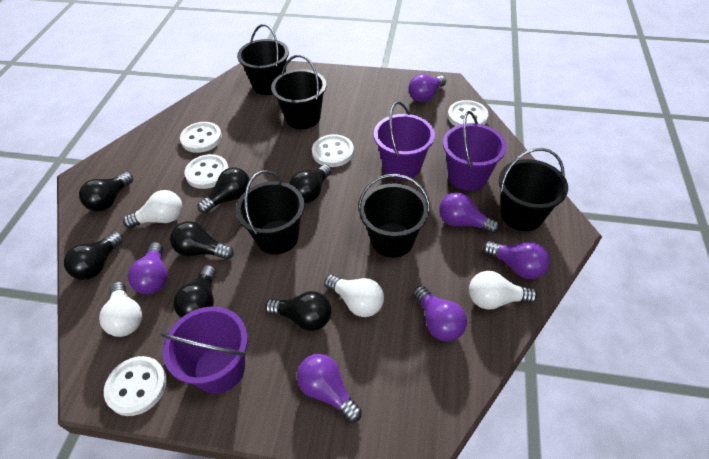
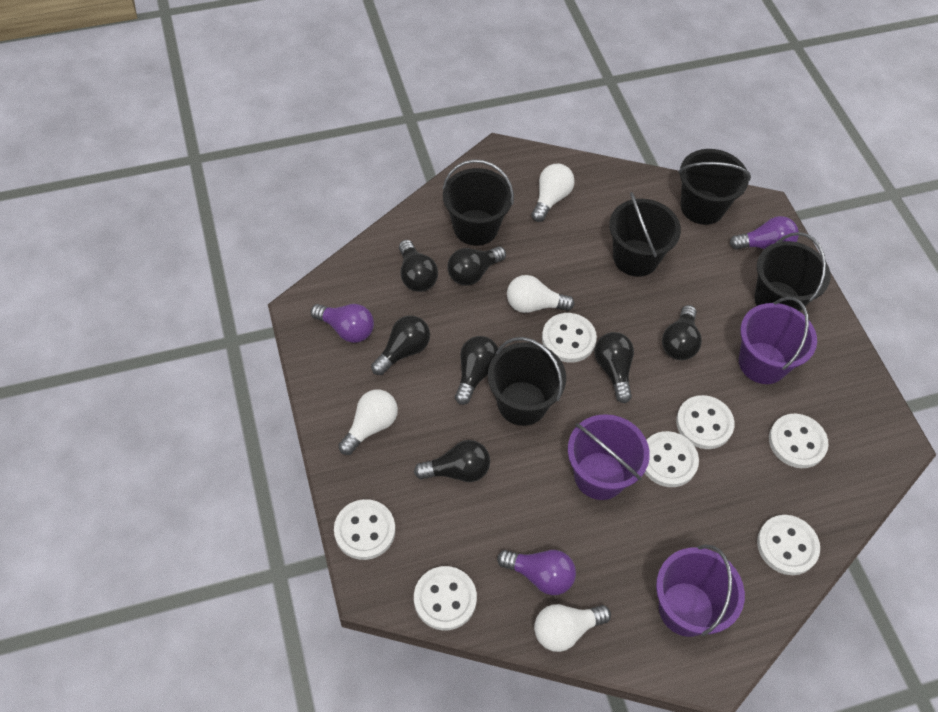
purple light bulb: 6 -> 3
white button: 5 -> 7

